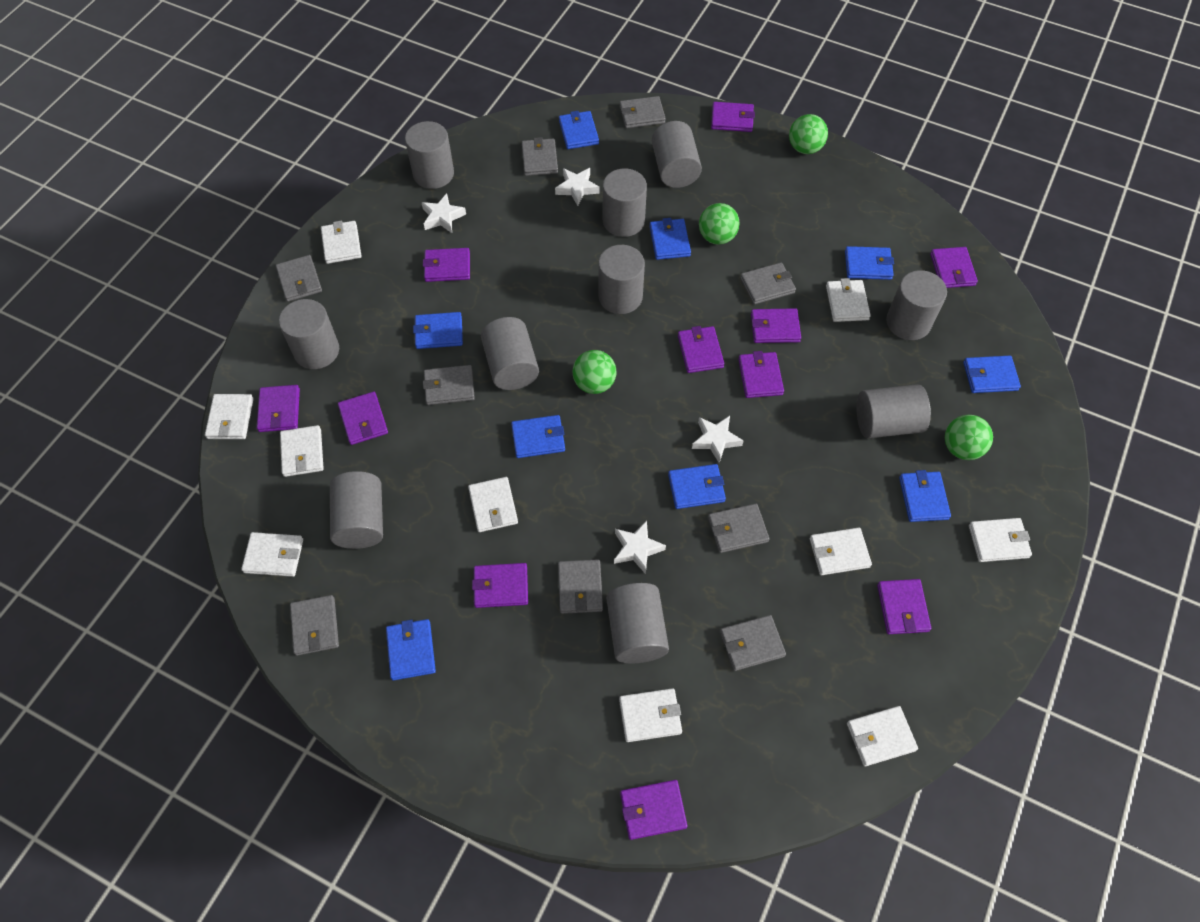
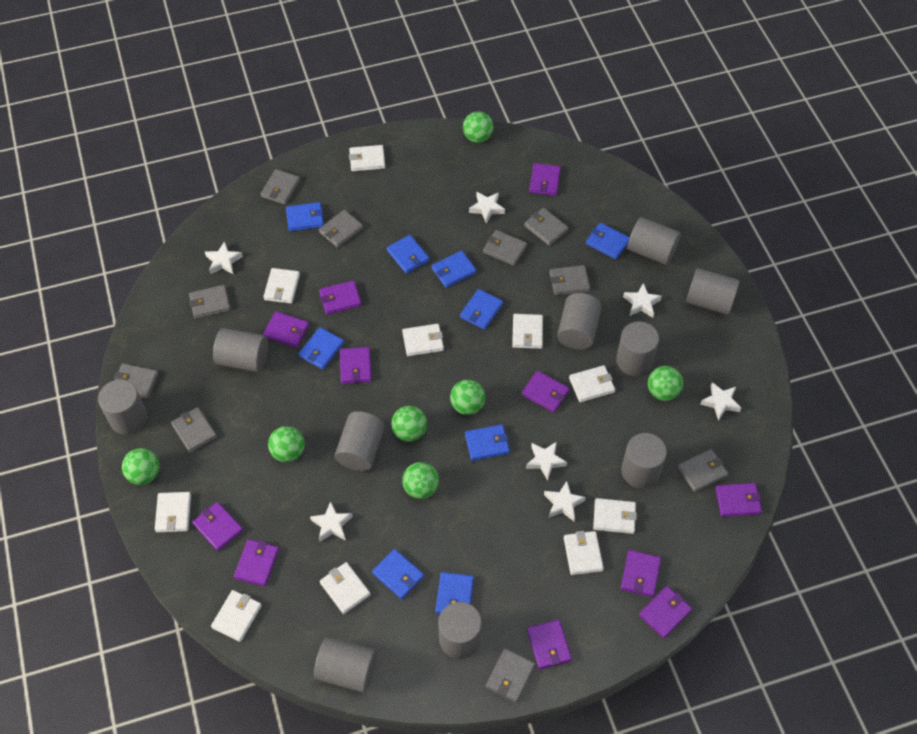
green ball: 4 -> 7
grey wallet: 9 -> 10
white star: 4 -> 7

